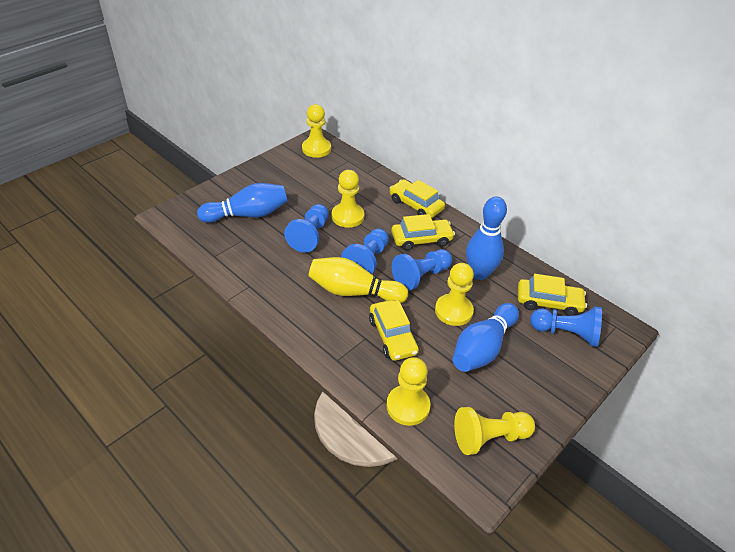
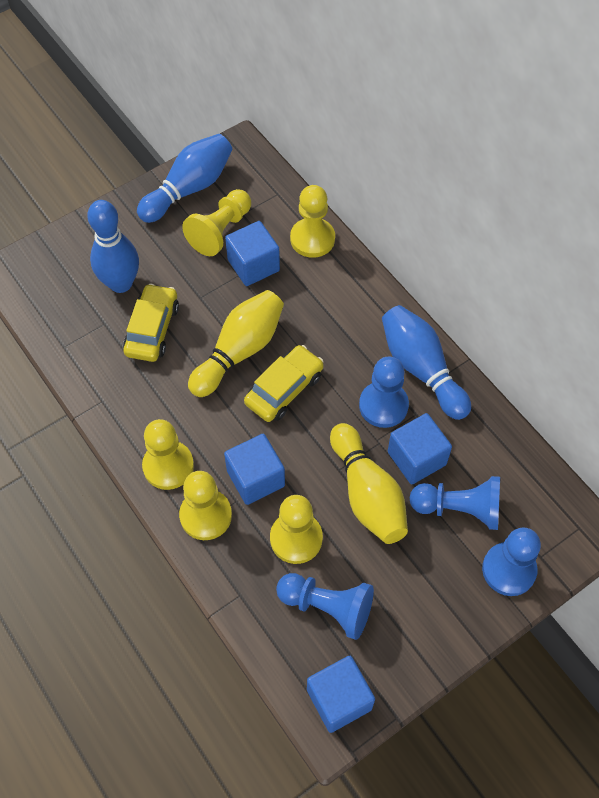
blue cube: 0 -> 4
yellow bowling pin: 1 -> 2
yellow car: 4 -> 2

